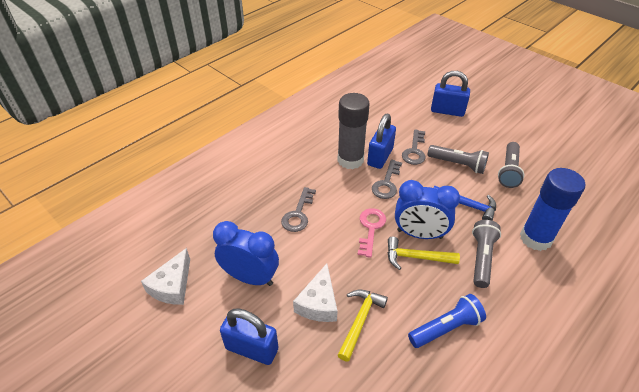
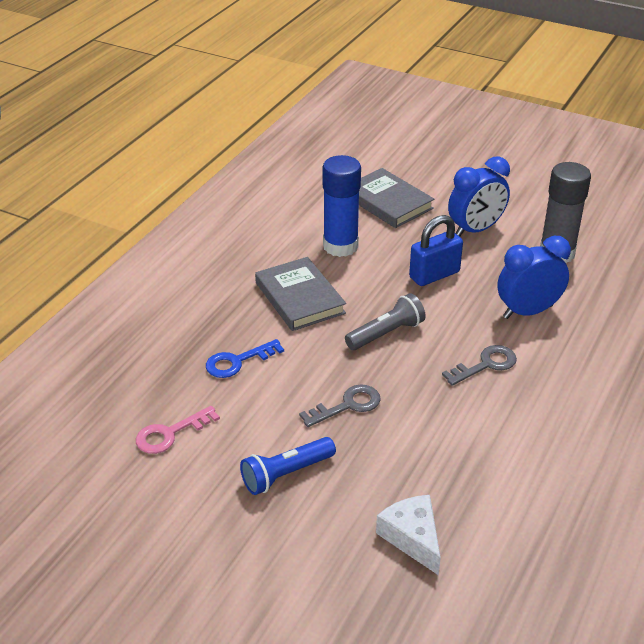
blue hammer: 1 -> 0
blue key: 0 -> 1
blue padlock: 3 -> 1
grey book: 0 -> 2
grey flashlight: 3 -> 1
grey key: 3 -> 2
white cheese: 2 -> 1
yellow hammer: 2 -> 0

